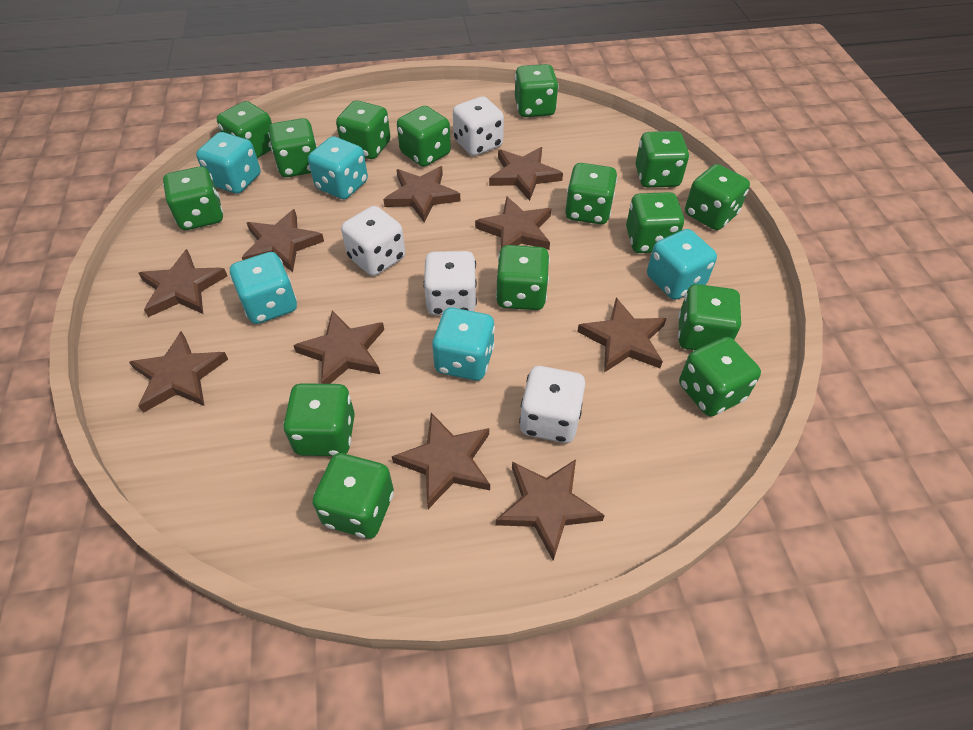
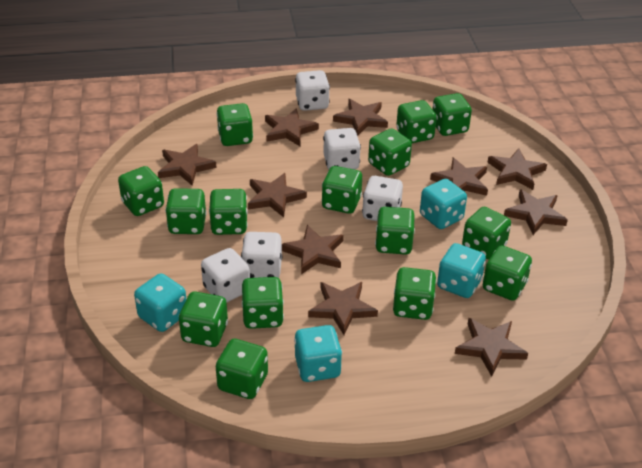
turquoise dice: 5 -> 4
white dice: 4 -> 5

